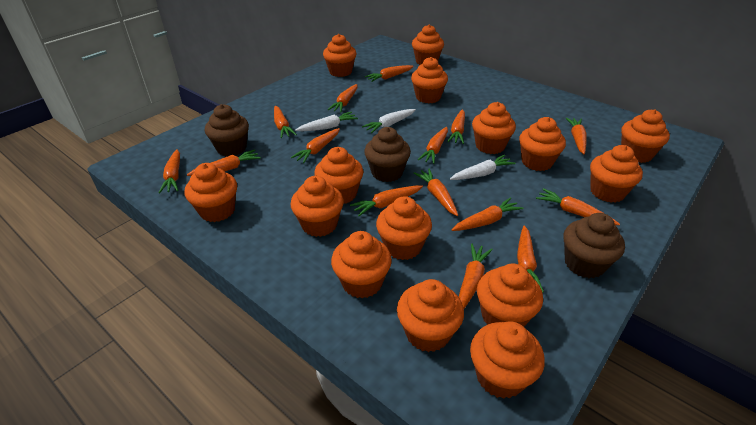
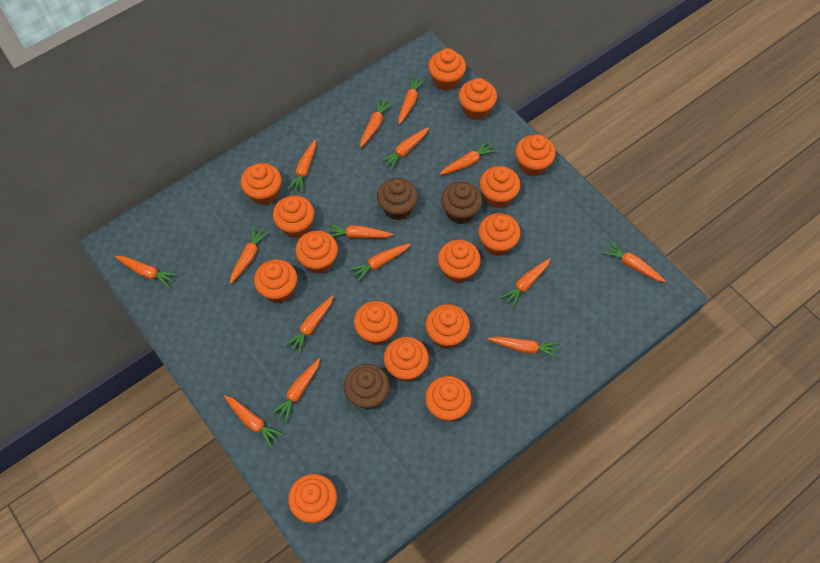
white carrot: 3 -> 0

